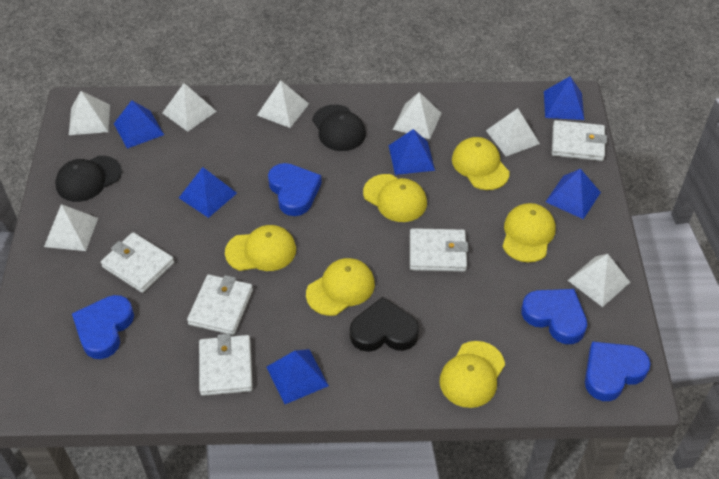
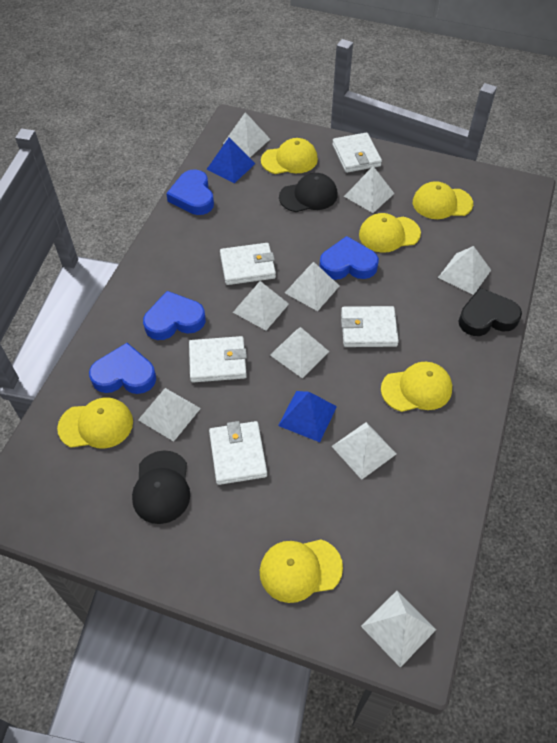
blue pyramid: 6 -> 2
white pyramid: 7 -> 9

